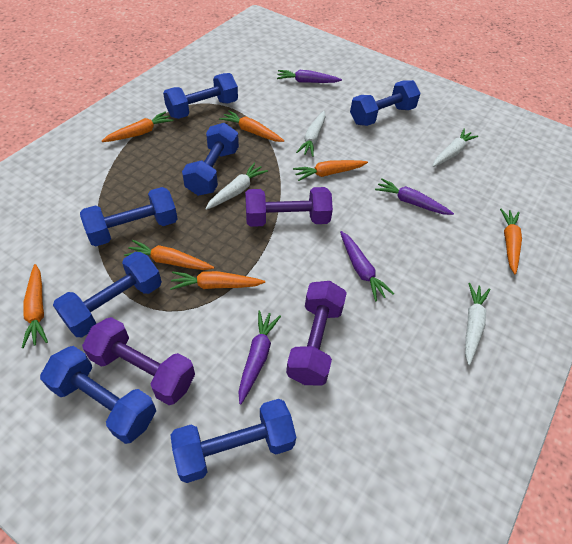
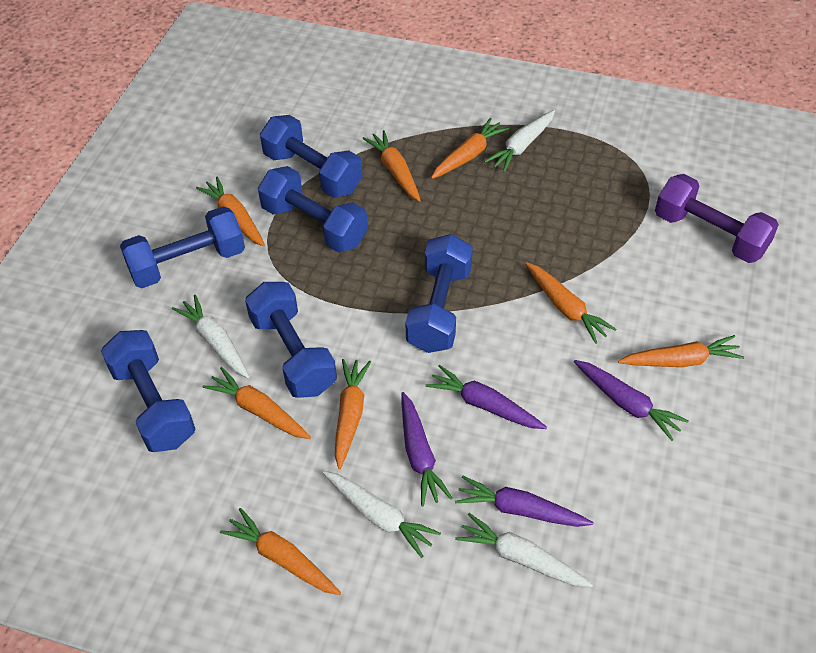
blue dumbbell: 7 -> 6
orange carrot: 7 -> 8
purple dumbbell: 3 -> 1

